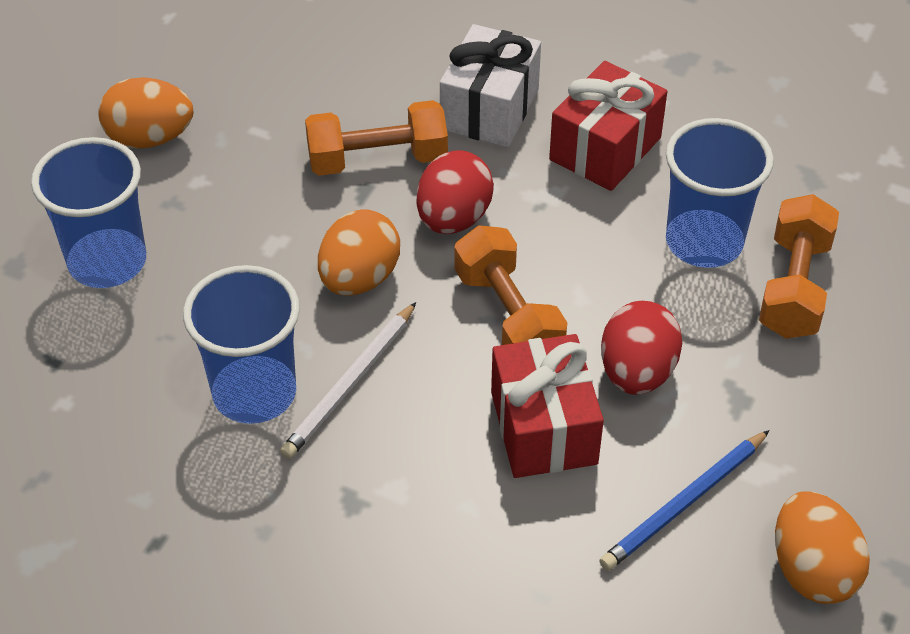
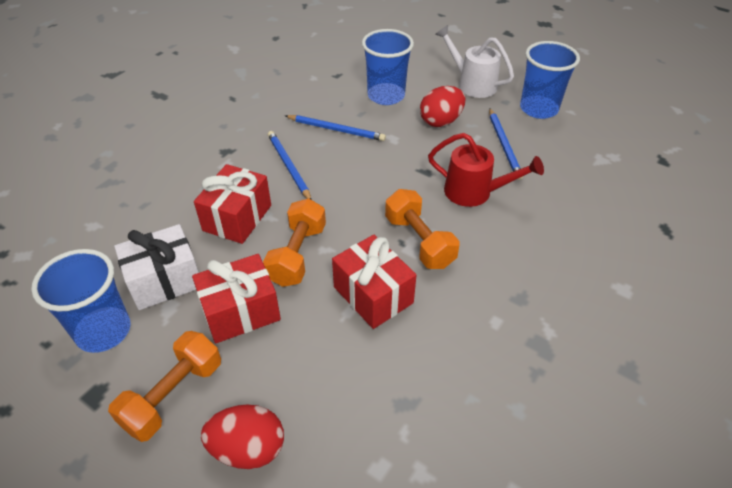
blue pencil: 1 -> 3
orange egg: 3 -> 0
red gift: 2 -> 3
red watering can: 0 -> 1
white pencil: 1 -> 0
white watering can: 0 -> 1

